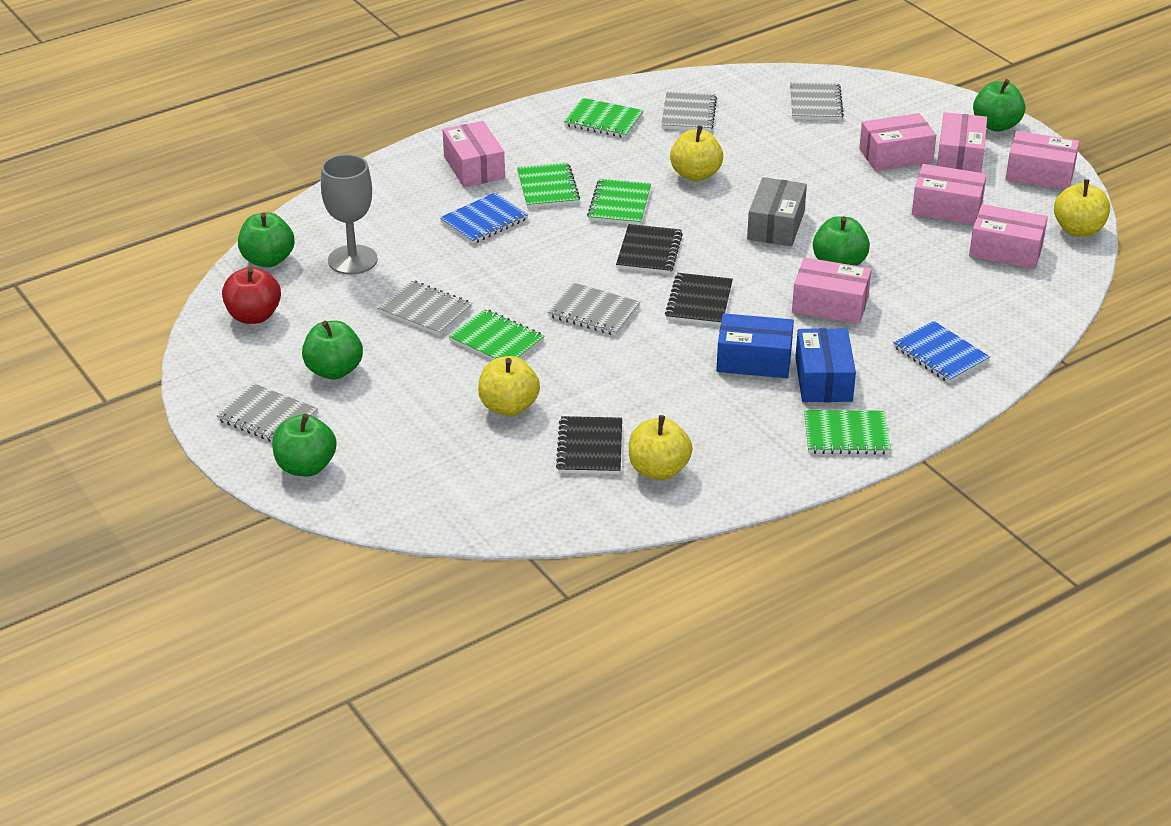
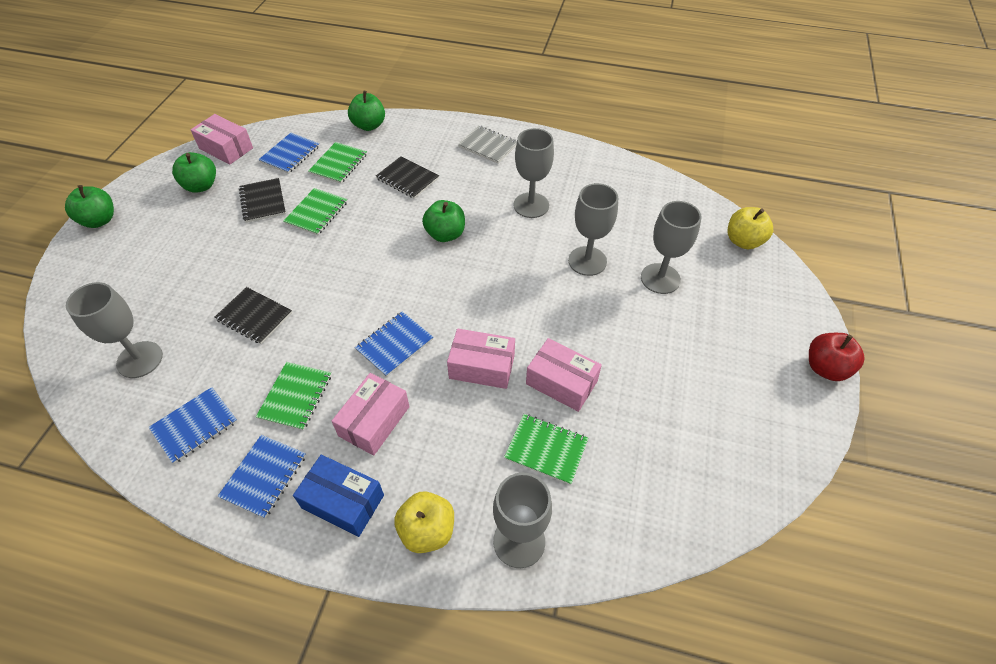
blue box: 2 -> 1
blue notebook: 2 -> 4
green apple: 5 -> 4
green notebook: 5 -> 4
grey box: 1 -> 0
grey goblet: 1 -> 5
grey notebook: 5 -> 1
pink box: 7 -> 4
yellow apple: 4 -> 2

